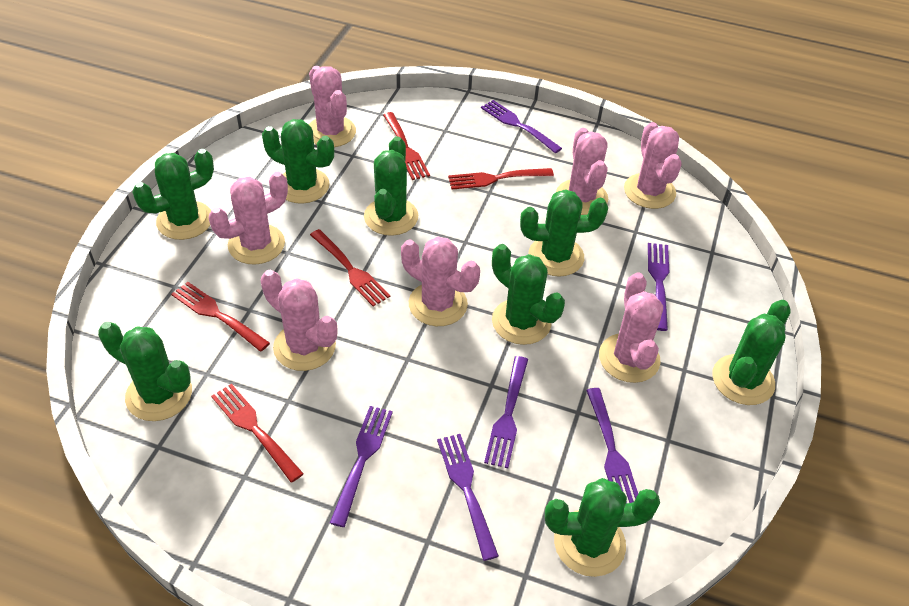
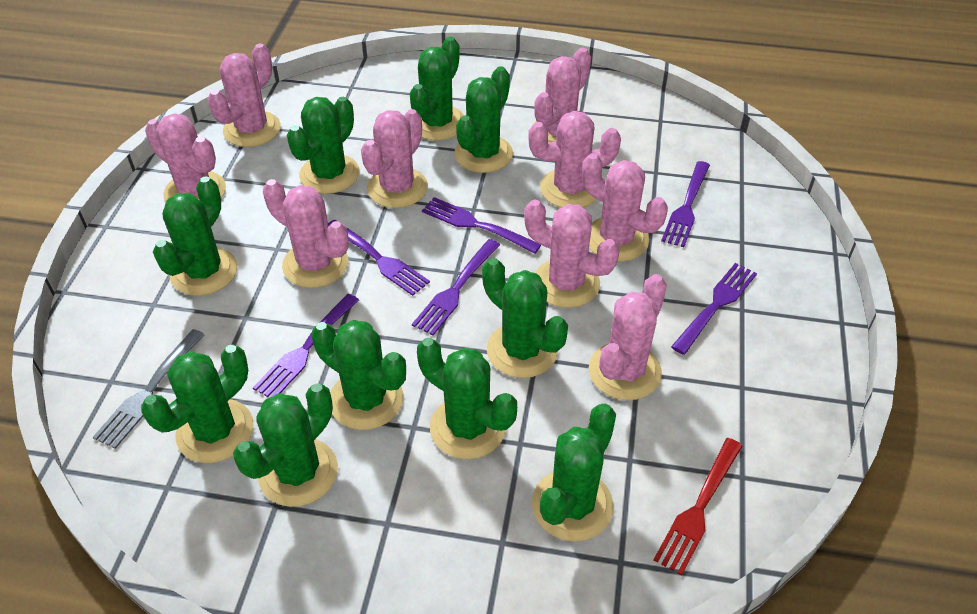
green cactus: 8 -> 10
grey fork: 0 -> 1
pink cactus: 7 -> 9
red fork: 5 -> 1

